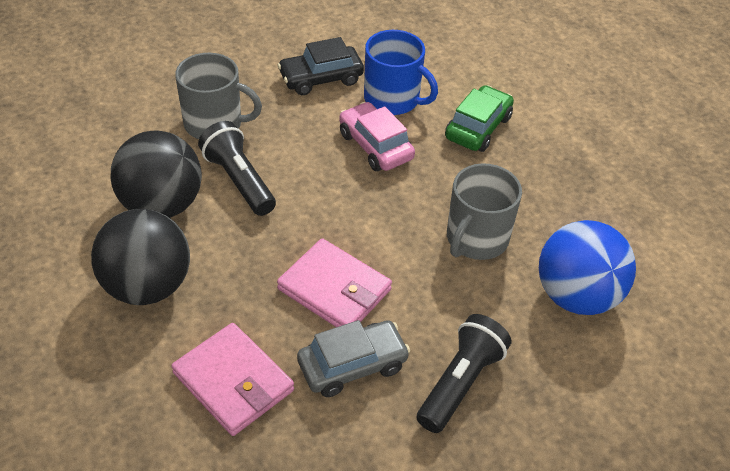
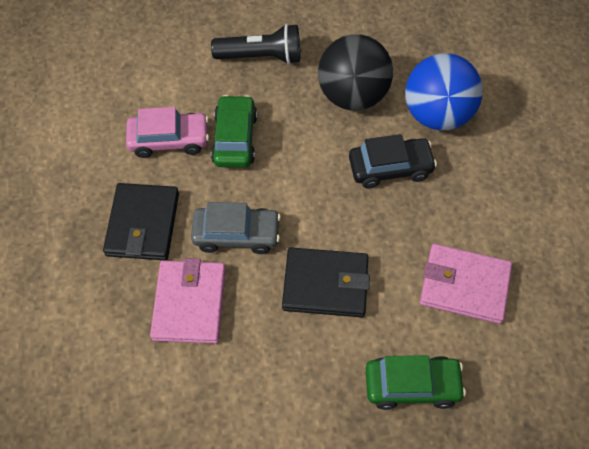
black ball: 2 -> 1
black flashlight: 2 -> 1
black wallet: 0 -> 2
blue mug: 1 -> 0
green car: 1 -> 2
grey mug: 2 -> 0

